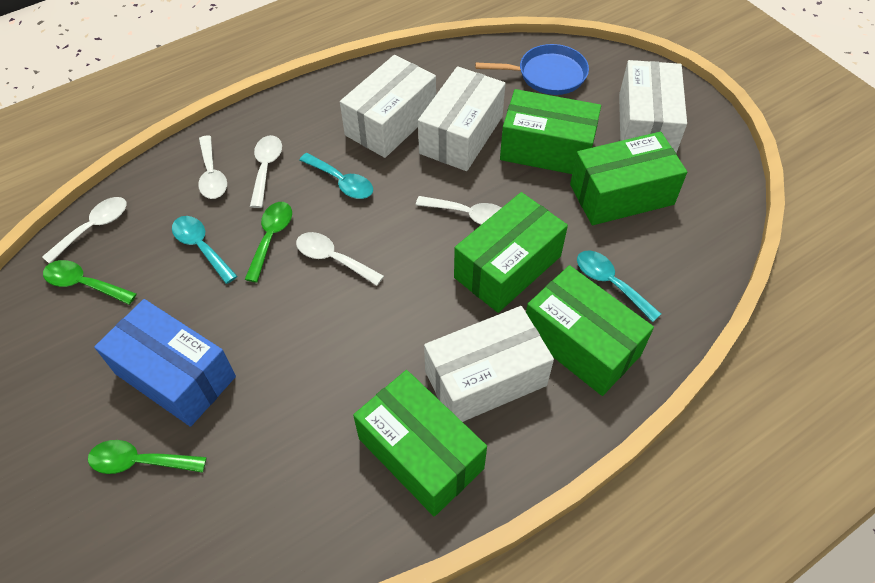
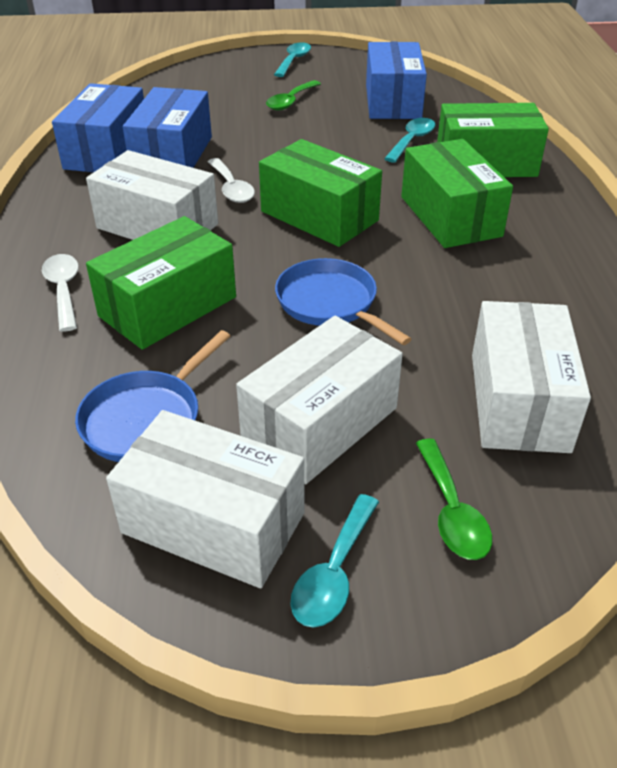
blue box: 1 -> 3
blue pan: 1 -> 2
green box: 5 -> 4
green spoon: 3 -> 2
white spoon: 5 -> 2

